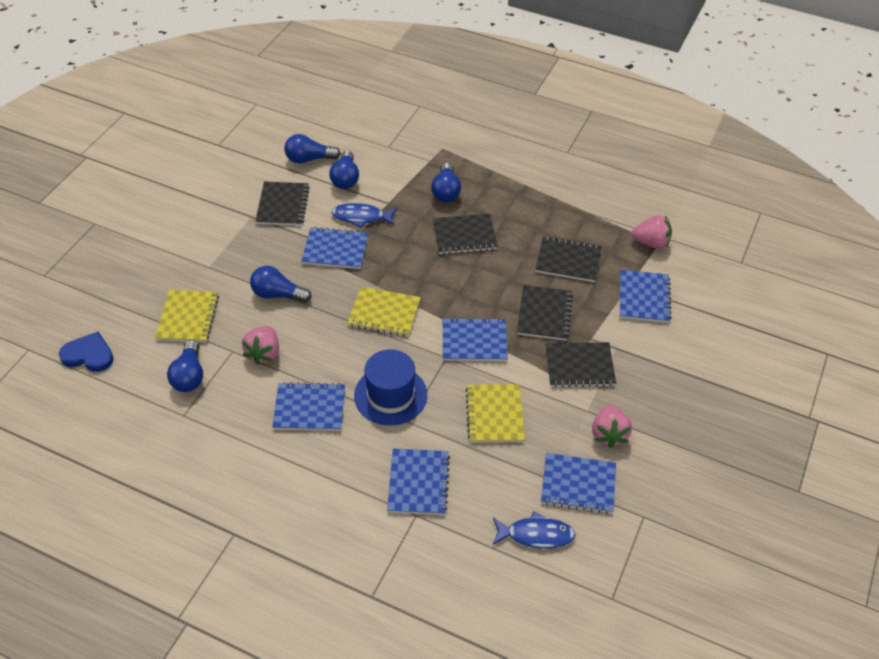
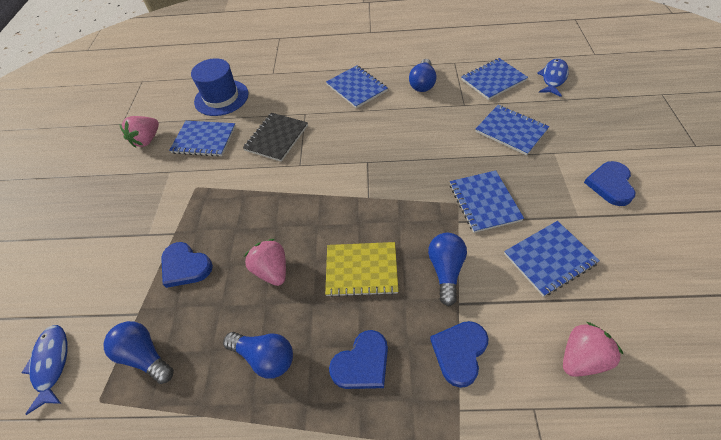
black notebook: 5 -> 1
blue heart: 1 -> 4
blue light bulb: 5 -> 4
yellow notebook: 3 -> 1

